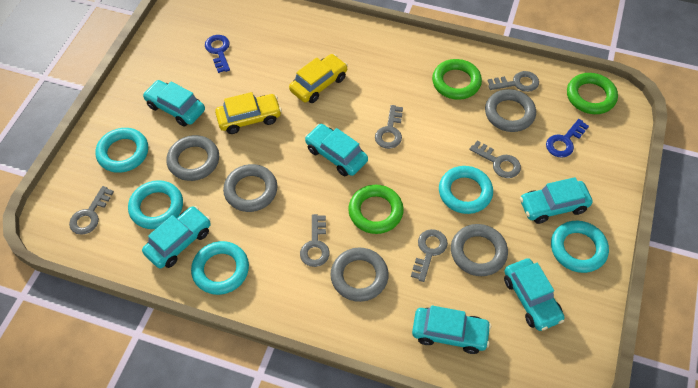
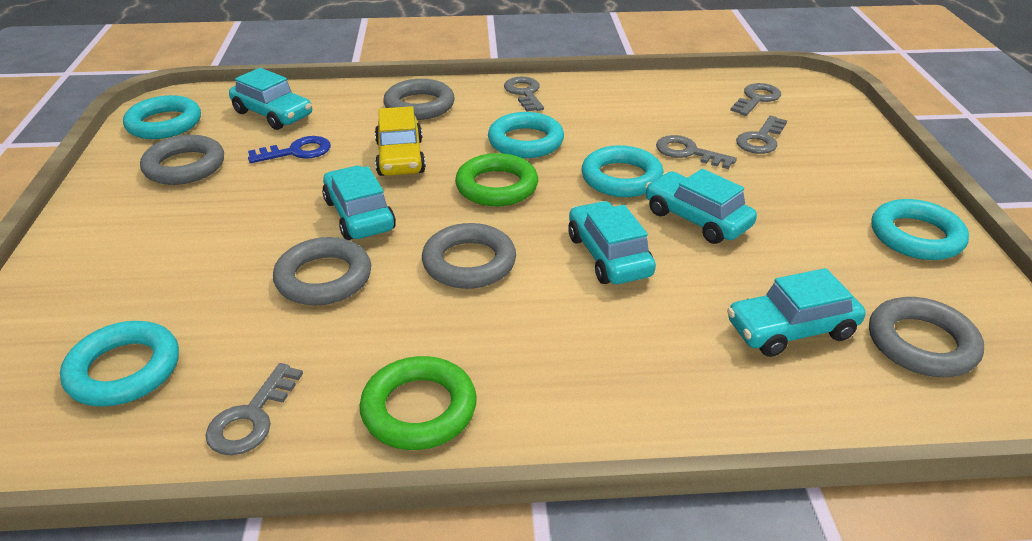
blue key: 2 -> 1
green ring: 3 -> 2
grey key: 6 -> 5
turquoise car: 6 -> 5
yellow car: 2 -> 1

